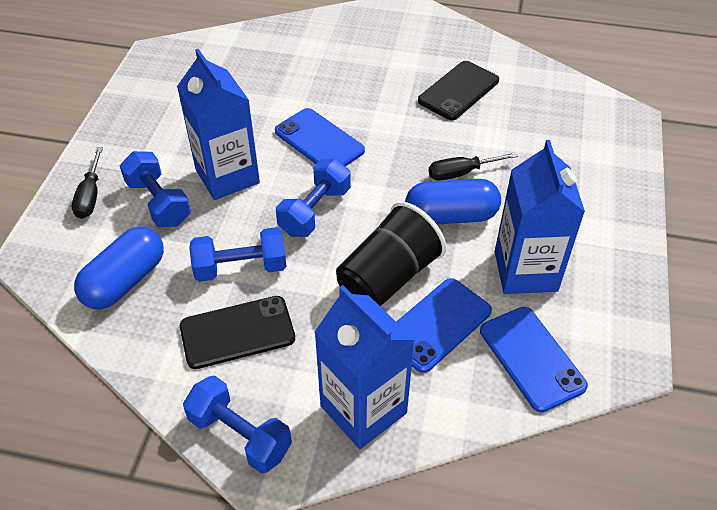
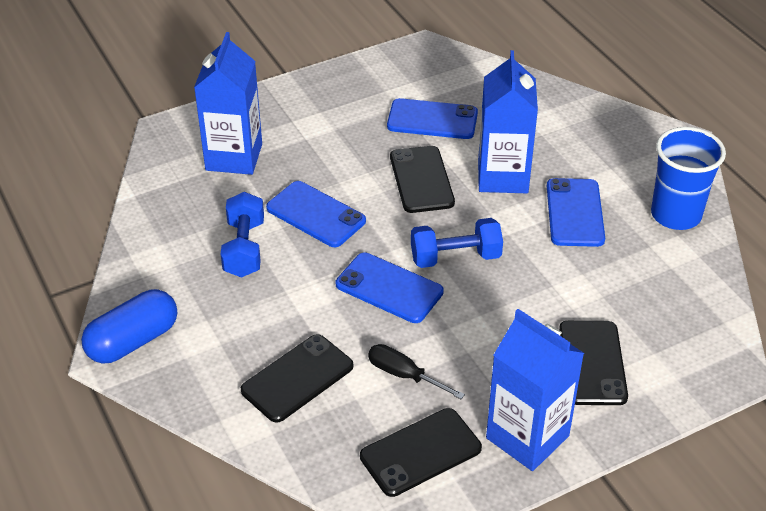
black cup: 1 -> 0
black phone: 2 -> 4
black screwdriver: 2 -> 1
blue capsule: 2 -> 1
blue cup: 0 -> 1
blue dumbbell: 4 -> 2
blue phone: 3 -> 4

